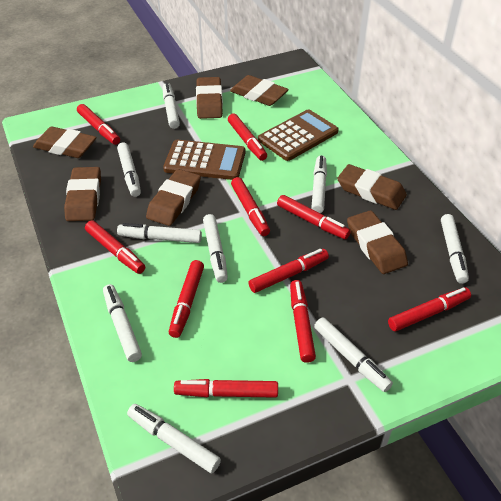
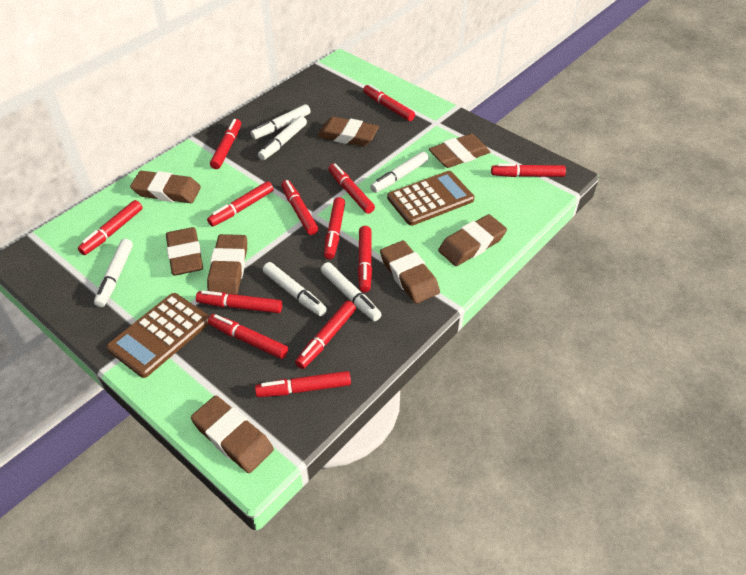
brown eraser: 7 -> 8
red marker: 10 -> 13
white marker: 9 -> 6

